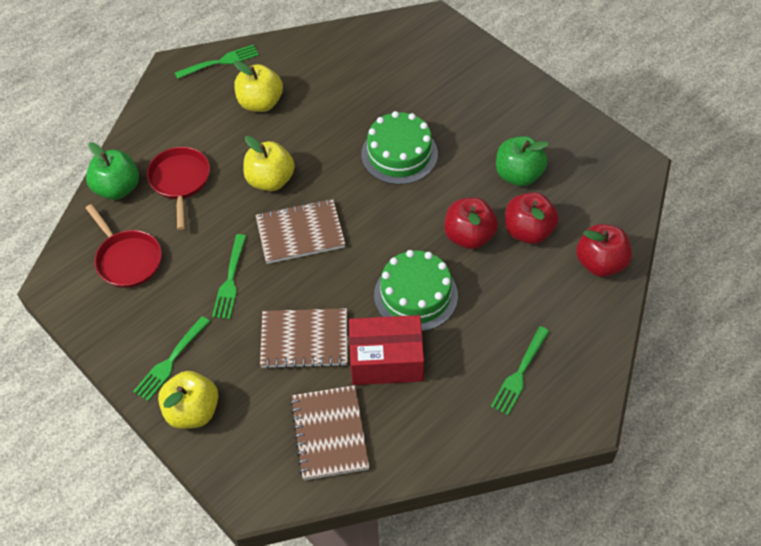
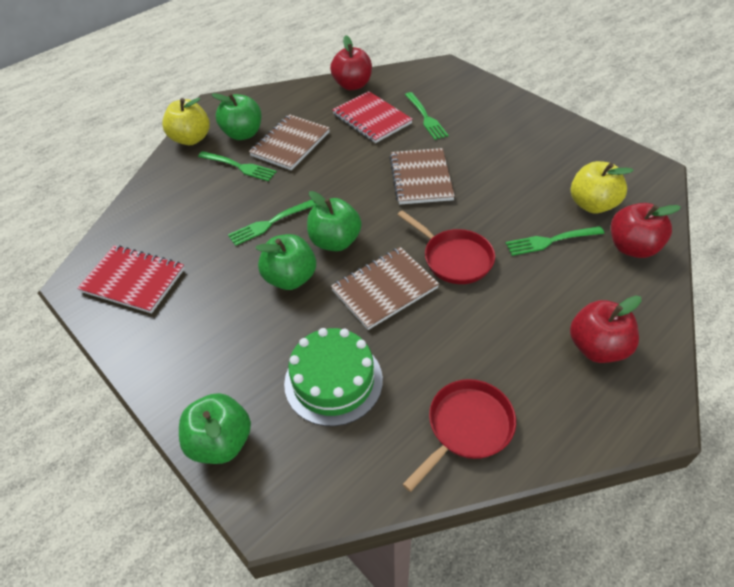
green apple: 2 -> 4
green cake: 2 -> 1
red box: 1 -> 0
red notebook: 0 -> 2
yellow apple: 3 -> 2

